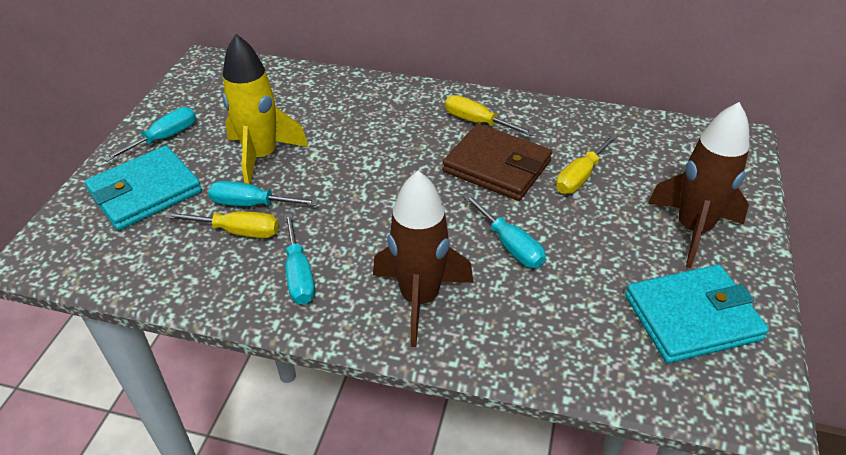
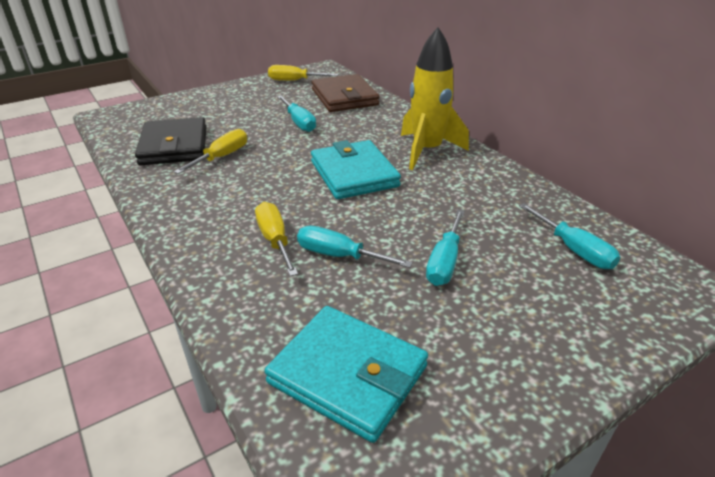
black wallet: 0 -> 1
brown rocket: 2 -> 0

